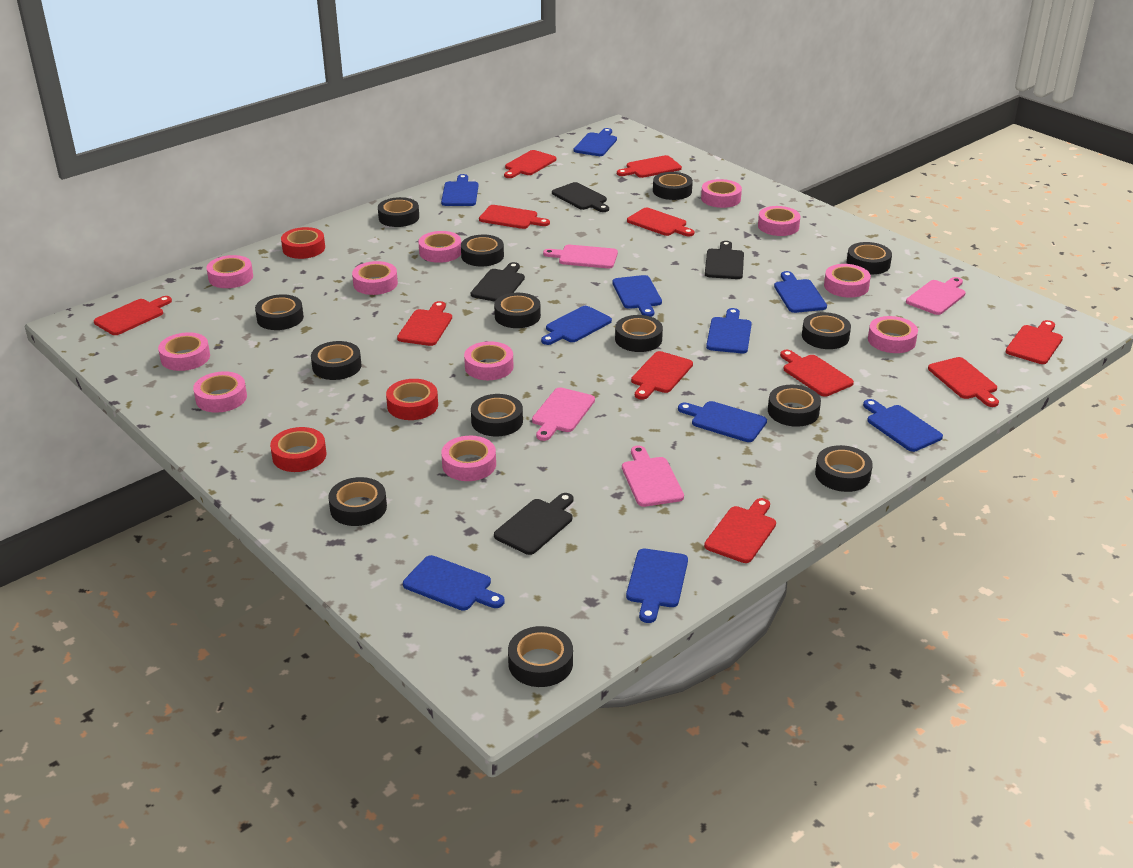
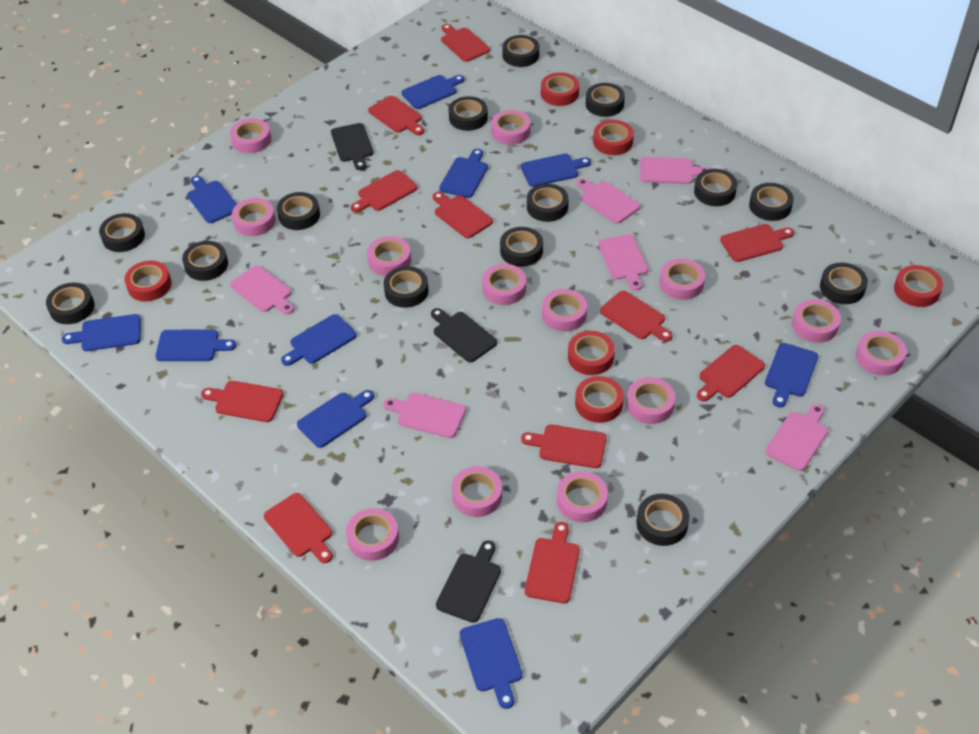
black cutting board: 4 -> 3
pink cutting board: 4 -> 6
pink tape: 11 -> 13
red tape: 3 -> 6

